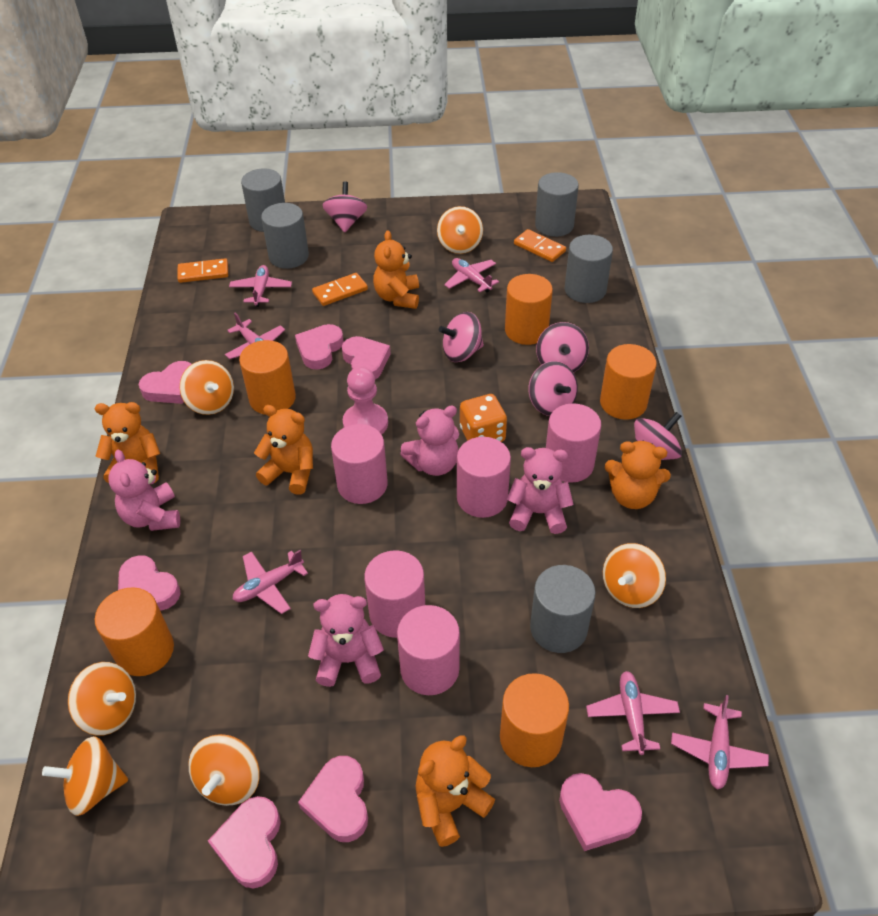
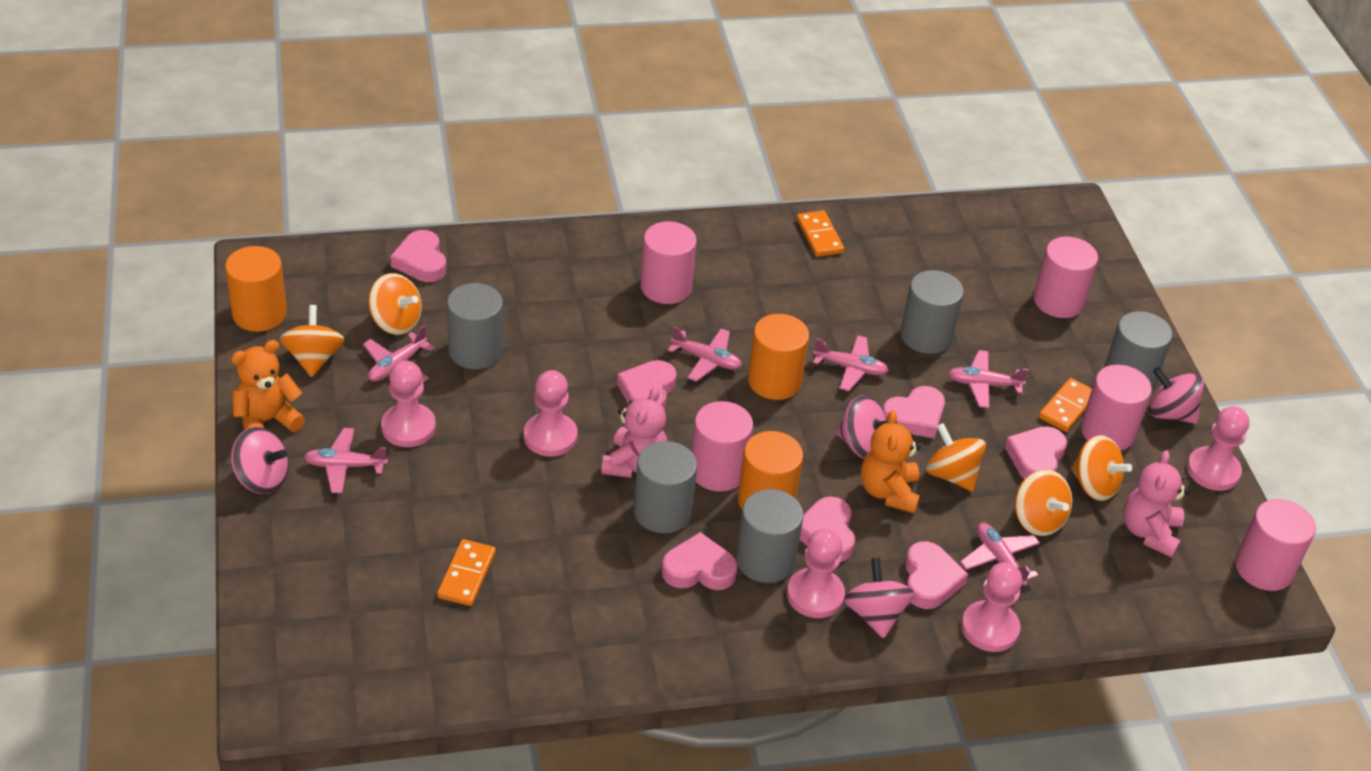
orange cylinder: 5 -> 3
orange dice: 1 -> 0
orange spinning top: 6 -> 5
orange teddy bear: 5 -> 2
pink pawn: 1 -> 5
pink spinning top: 5 -> 4
pink teddy bear: 4 -> 2

